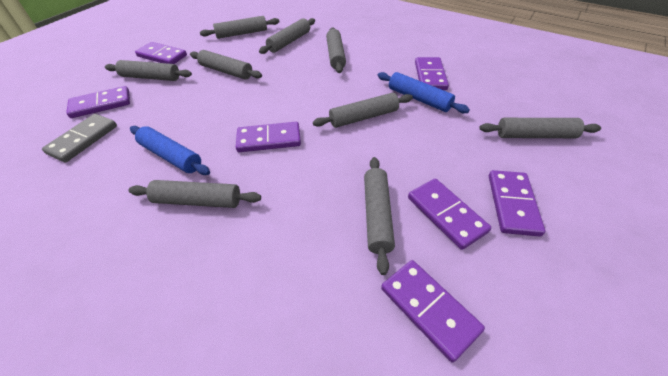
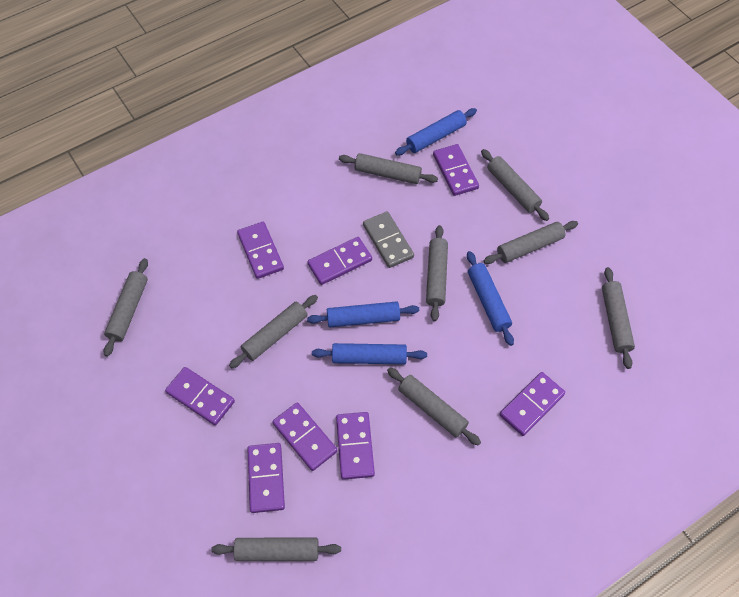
blue rolling pin: 2 -> 4
purple domino: 7 -> 8

